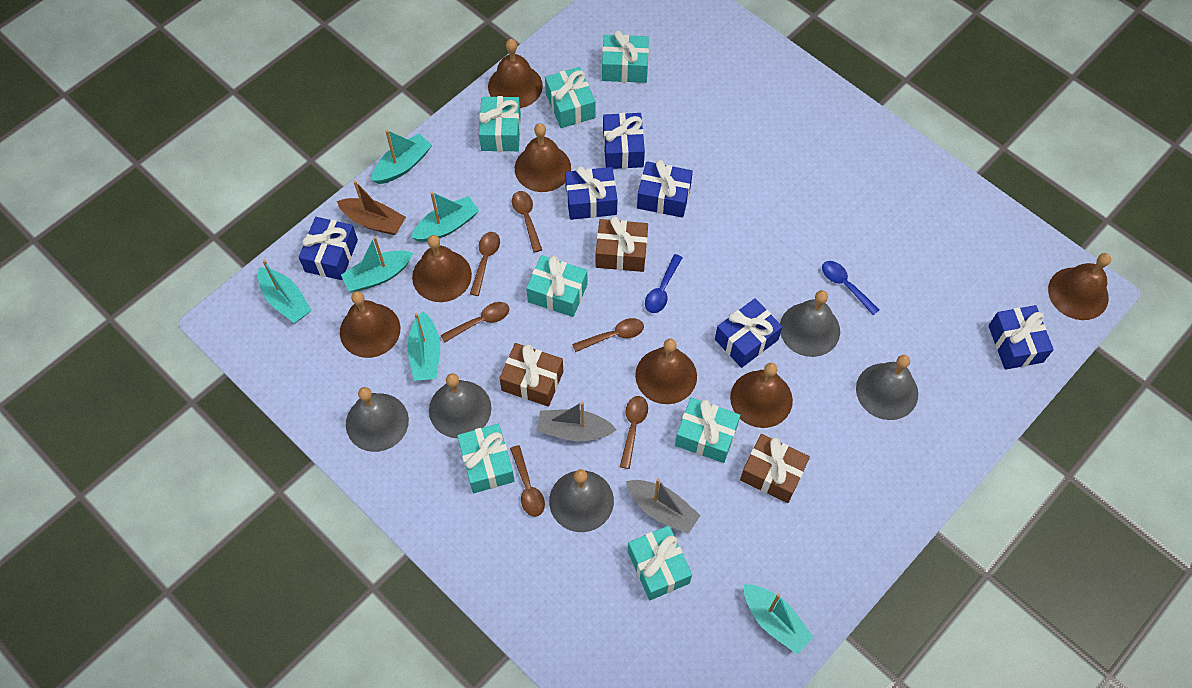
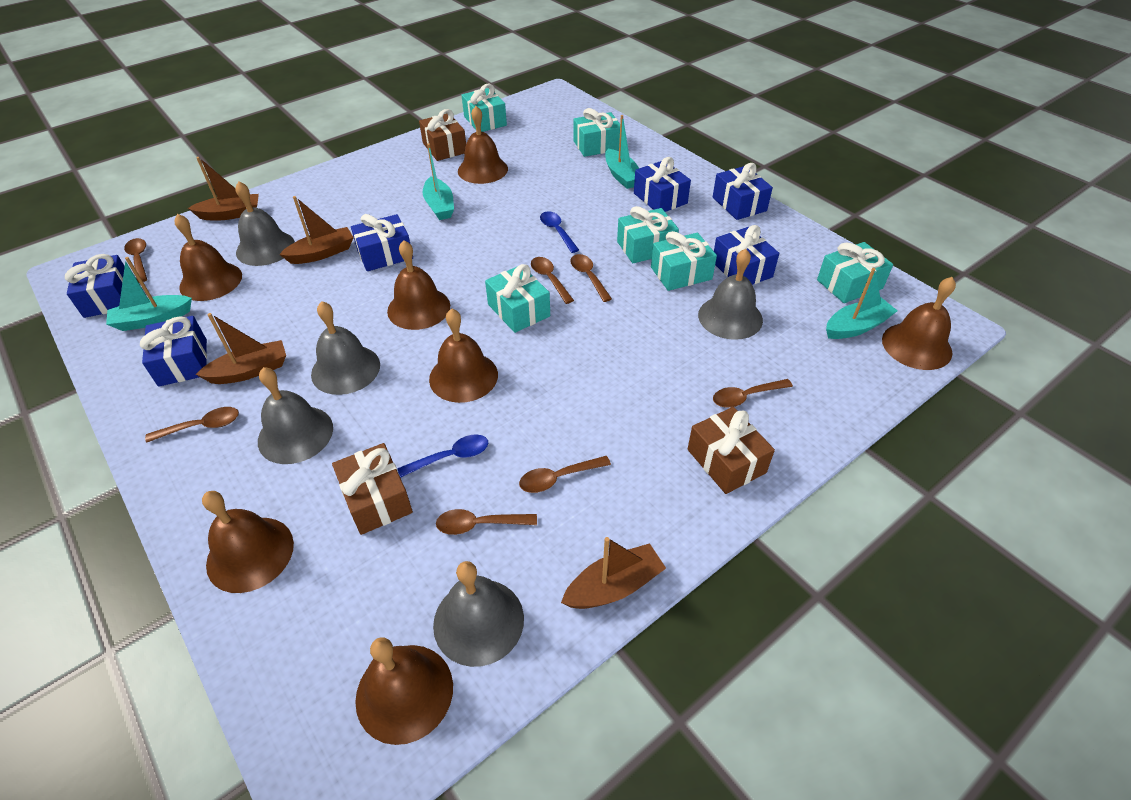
brown boat: 1 -> 4
brown spoon: 6 -> 7
grey boat: 2 -> 0
turquoise boat: 6 -> 4
turquoise gift: 7 -> 6

